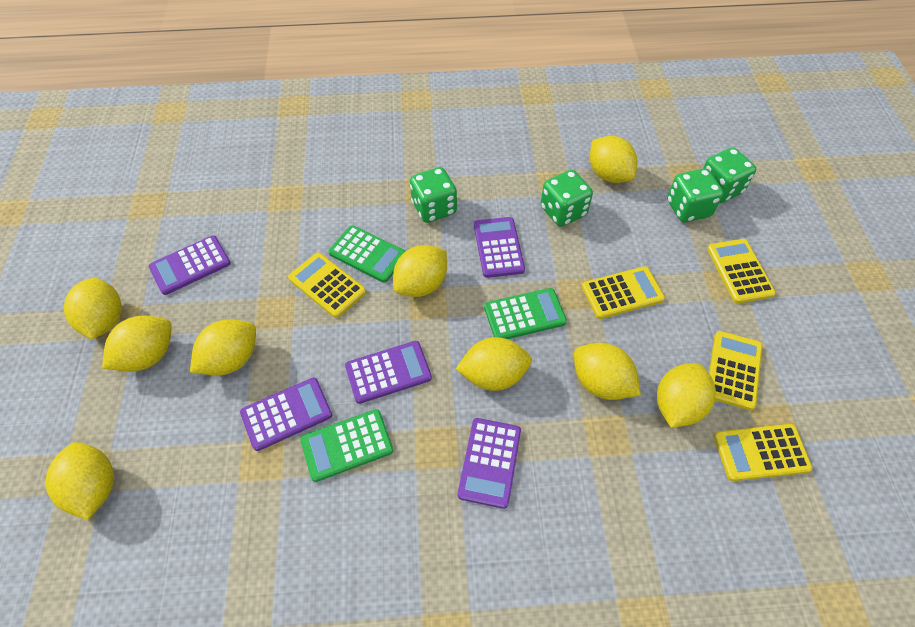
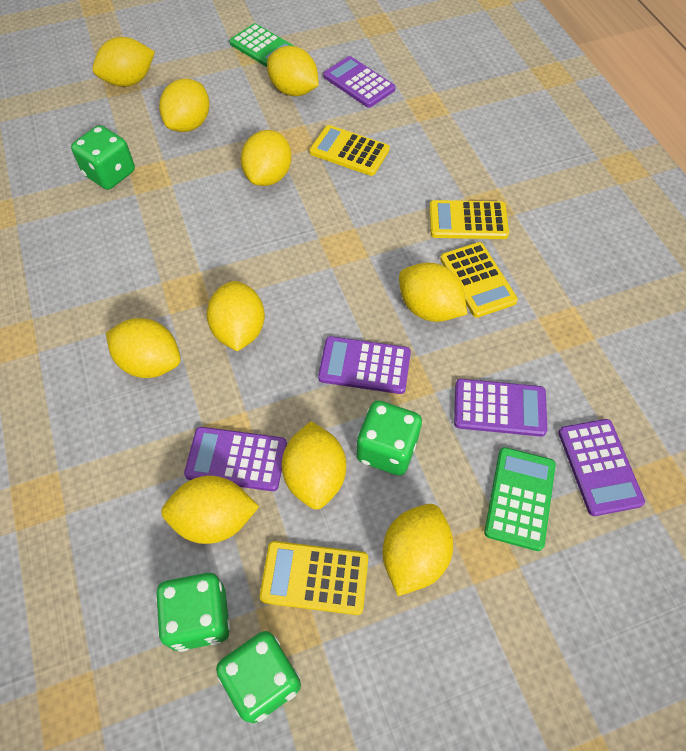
green calculator: 3 -> 2
yellow calculator: 5 -> 4
yellow lemon: 9 -> 10

